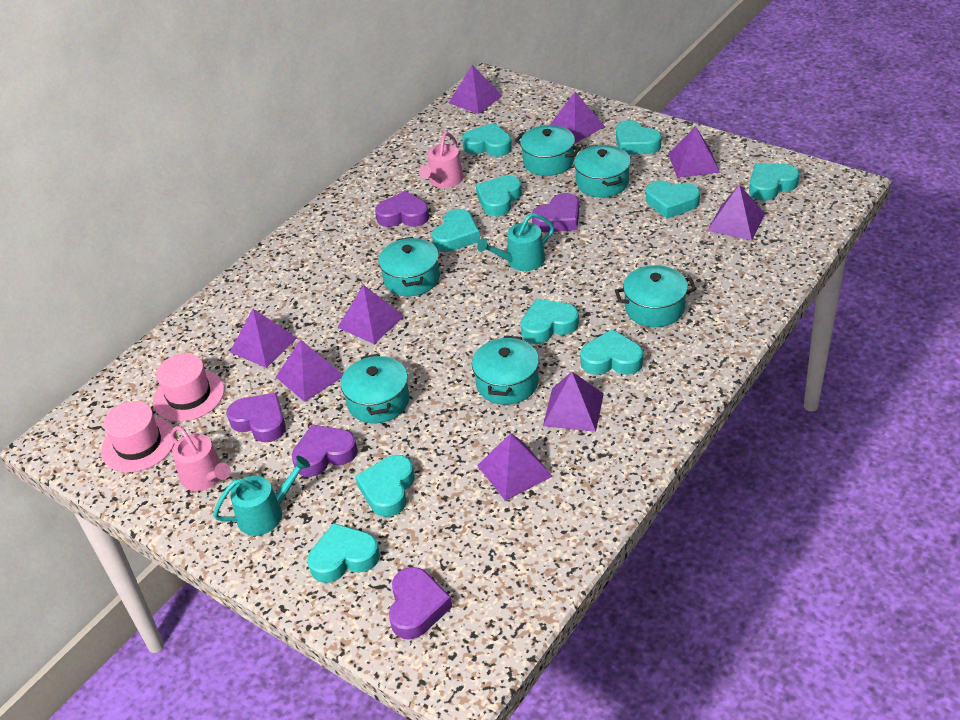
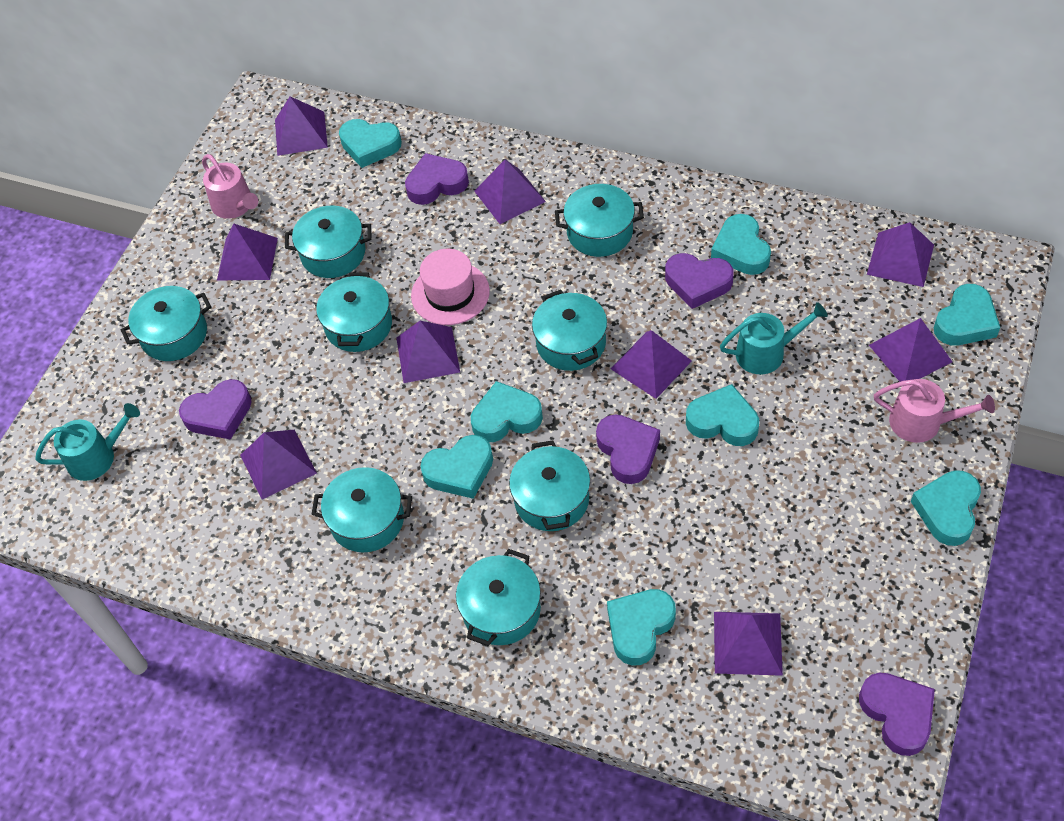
pink hat: 2 -> 1
turquoise heart: 10 -> 8
turquoise pot: 6 -> 8

